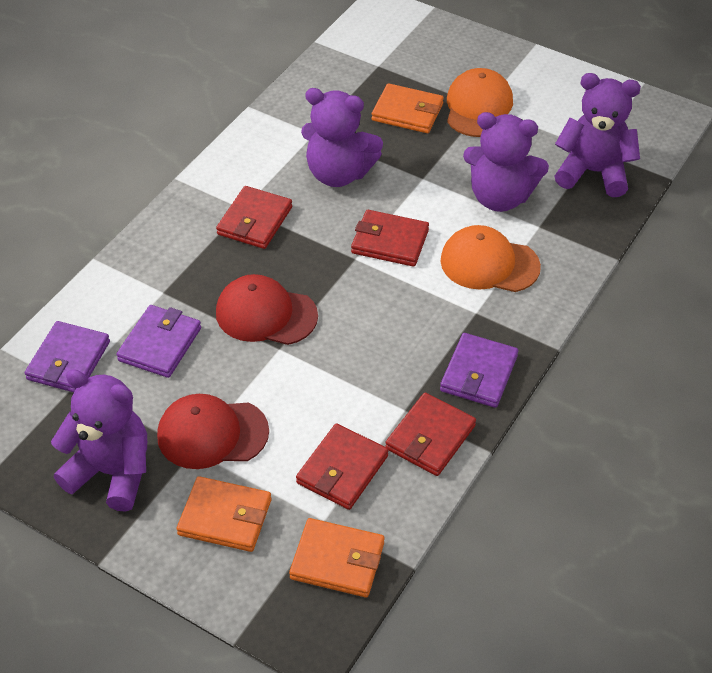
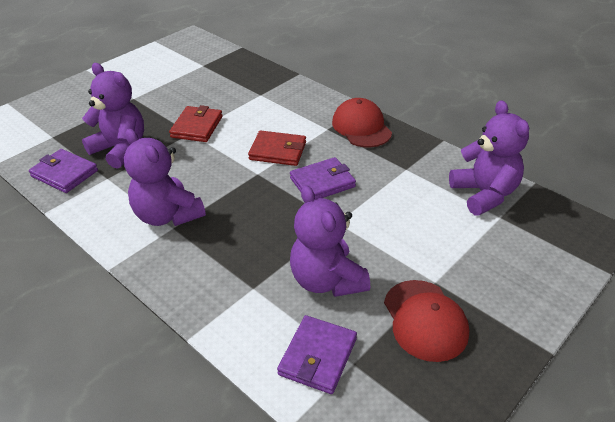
orange cap: 2 -> 0
orange wallet: 3 -> 0
red wallet: 4 -> 2

